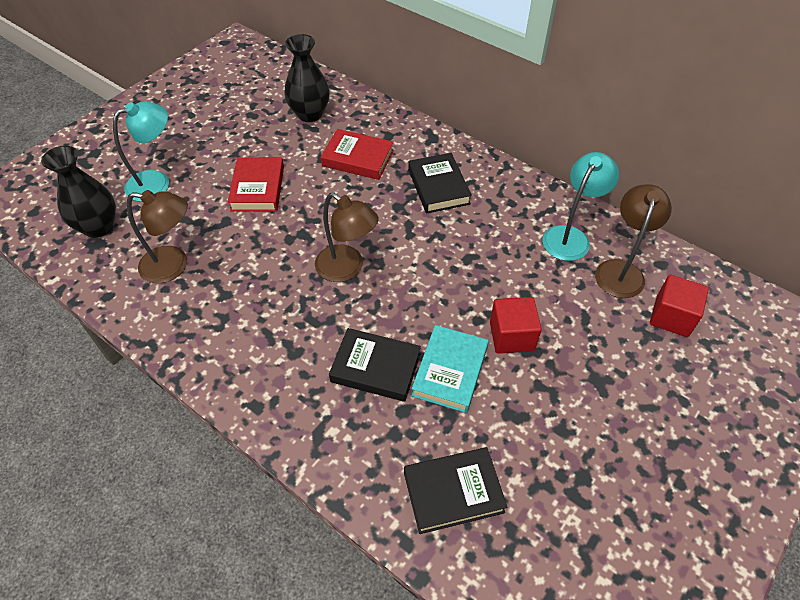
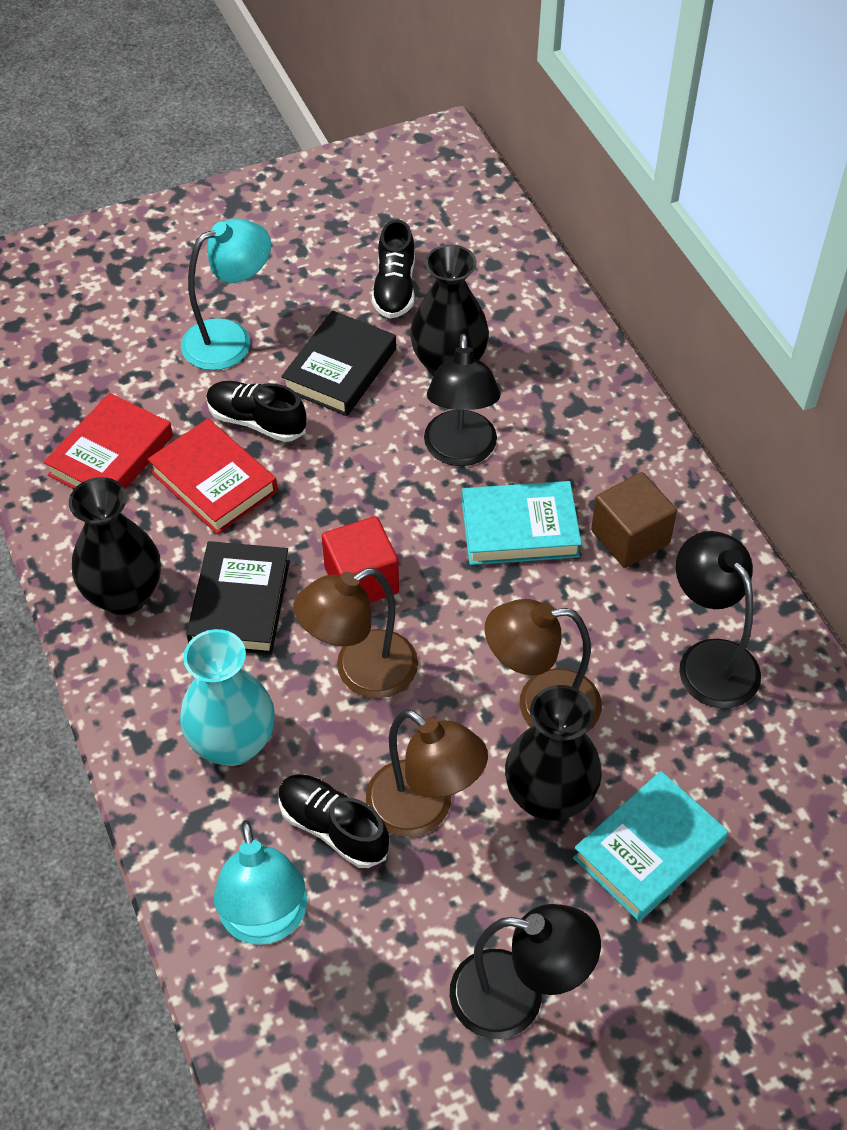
black book: 3 -> 2
black lamp: 0 -> 3
black shoe: 0 -> 3
black vase: 2 -> 3
brown cube: 0 -> 1
red cube: 2 -> 1
turquoise book: 1 -> 2
turquoise vase: 0 -> 1

